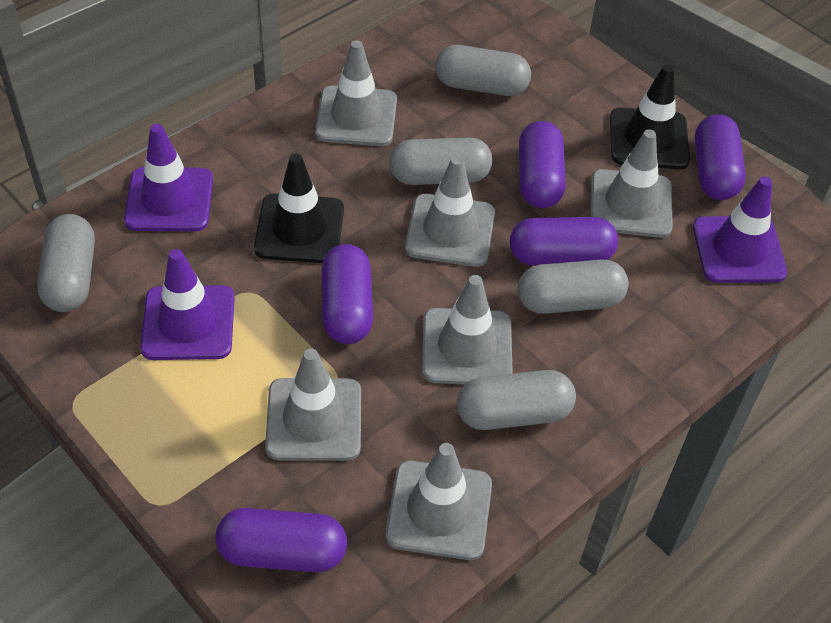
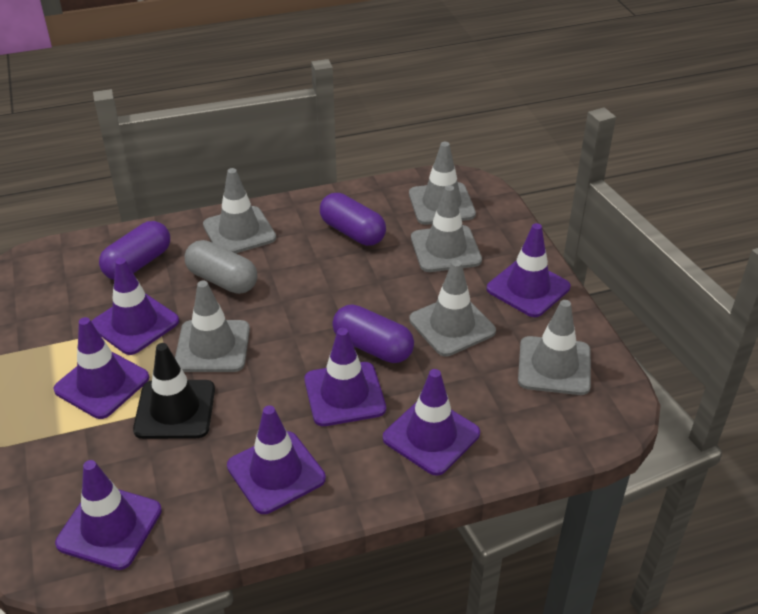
black traffic cone: 2 -> 1
grey capsule: 5 -> 1
purple capsule: 5 -> 3
purple traffic cone: 3 -> 7

